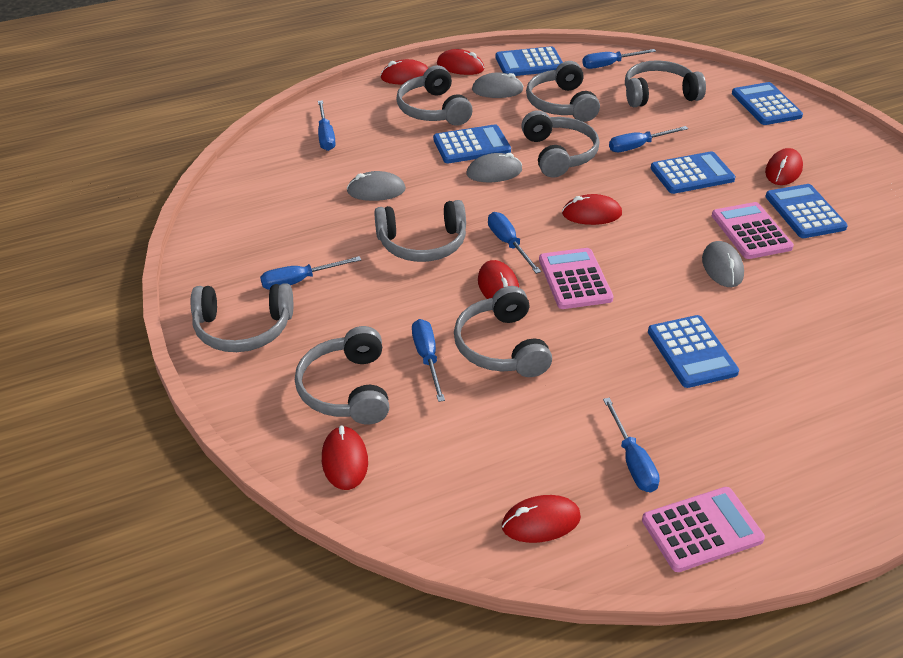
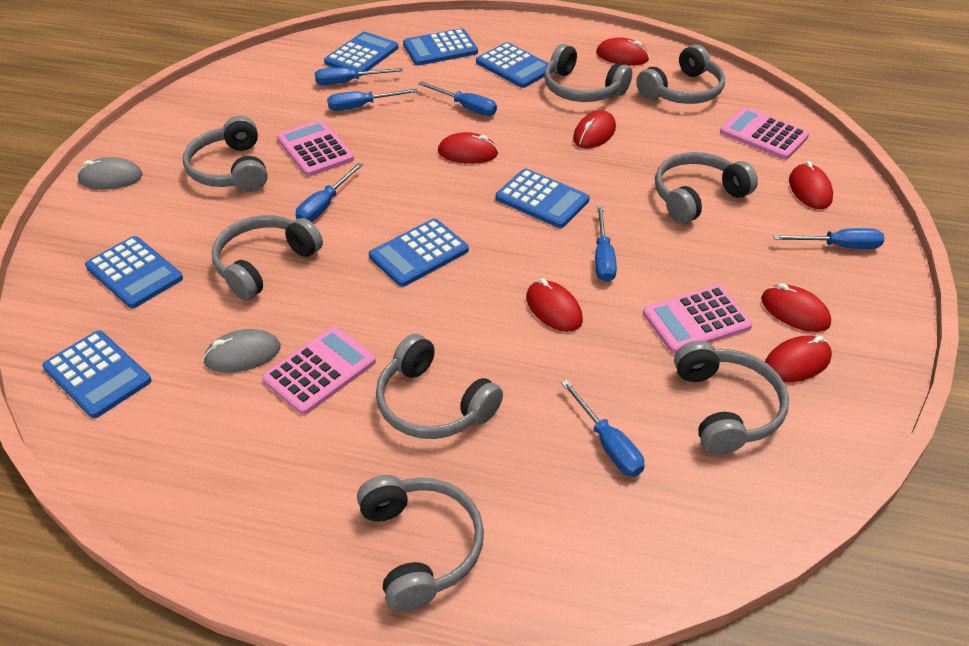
blue calculator: 6 -> 7
grey mouse: 4 -> 2
pink calculator: 3 -> 4

